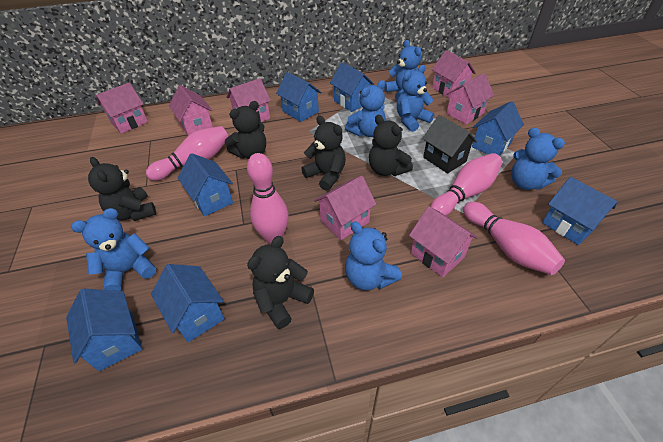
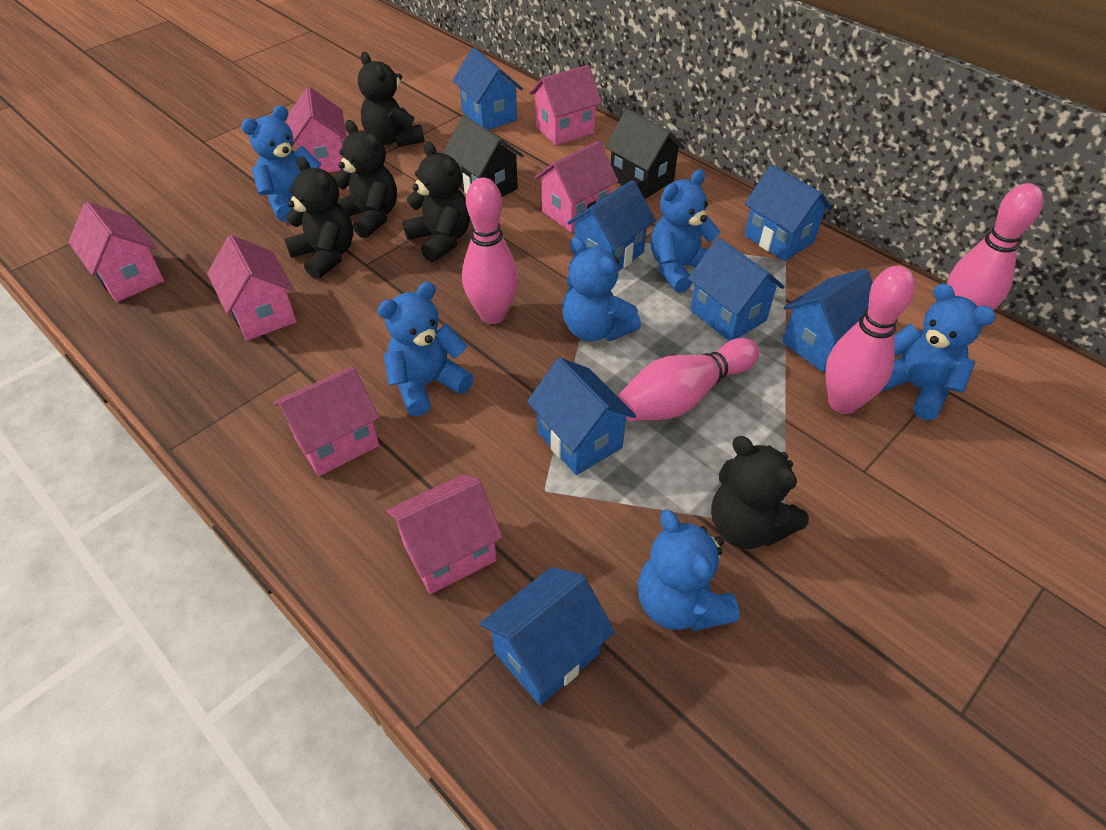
black house: 1 -> 2

